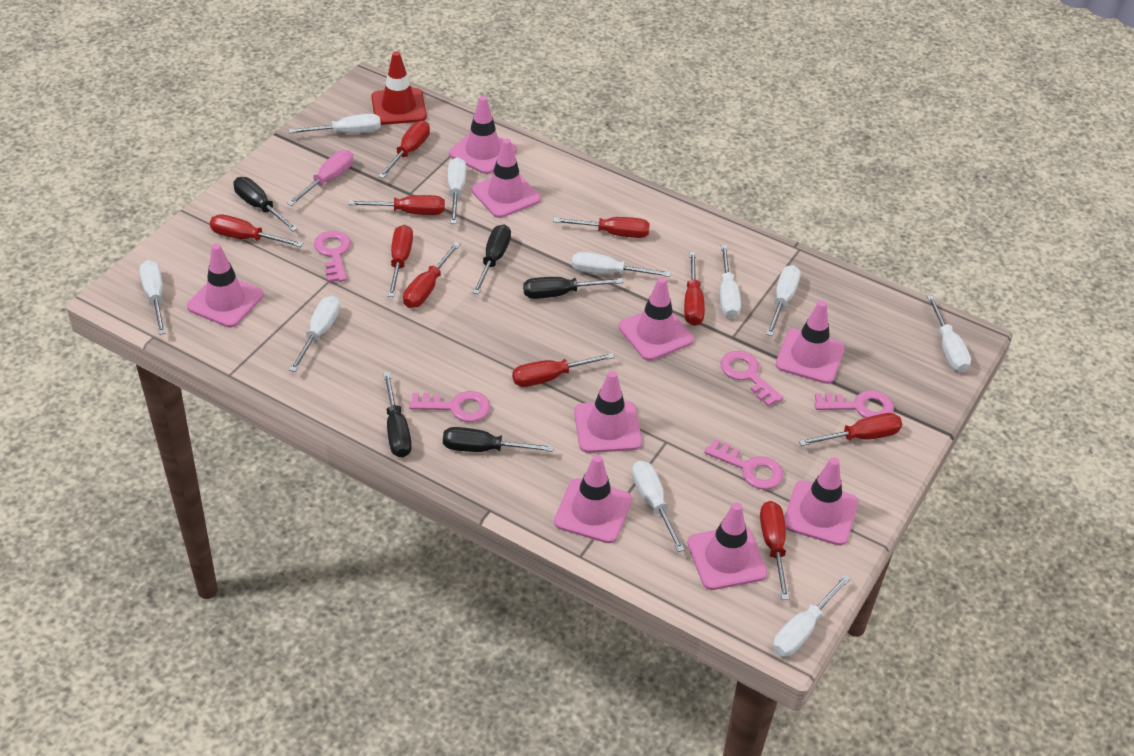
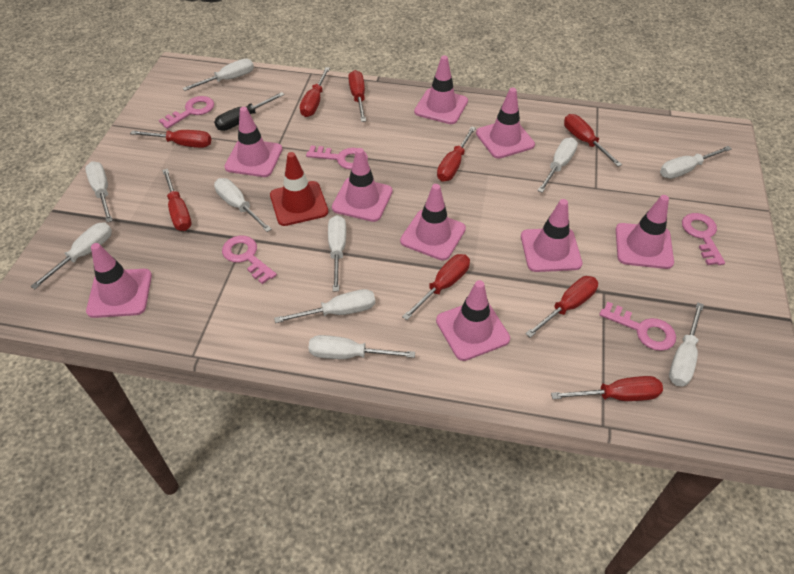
black screwdriver: 5 -> 1
pink screwdriver: 1 -> 0
red screwdriver: 10 -> 9

